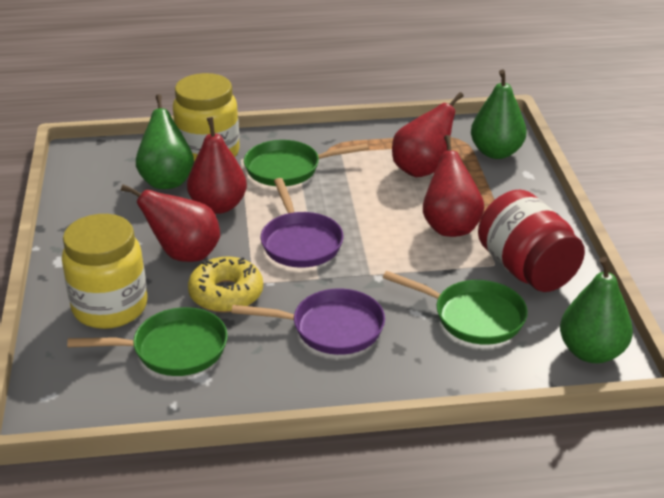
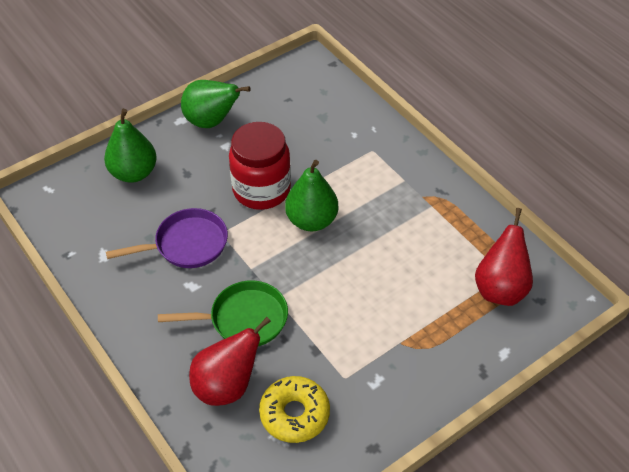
green pan: 3 -> 1
purple pan: 2 -> 1
red pear: 4 -> 2
yellow jar: 2 -> 0

